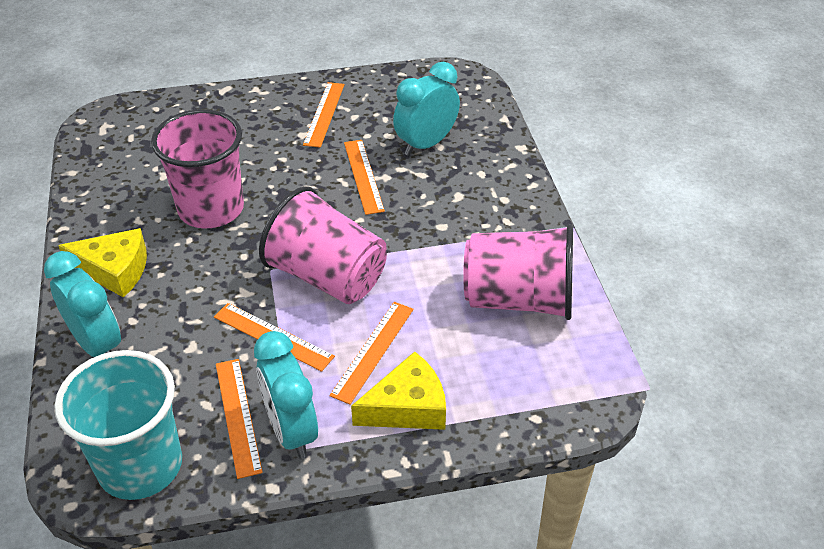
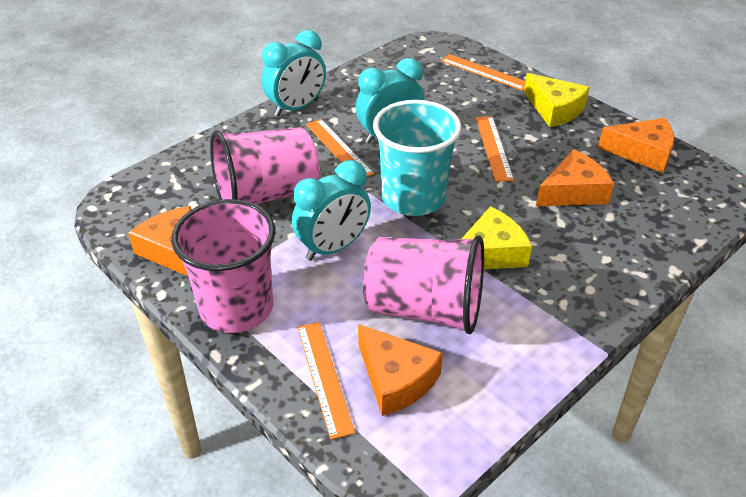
orange cheese: 0 -> 4
orange ruler: 5 -> 4

